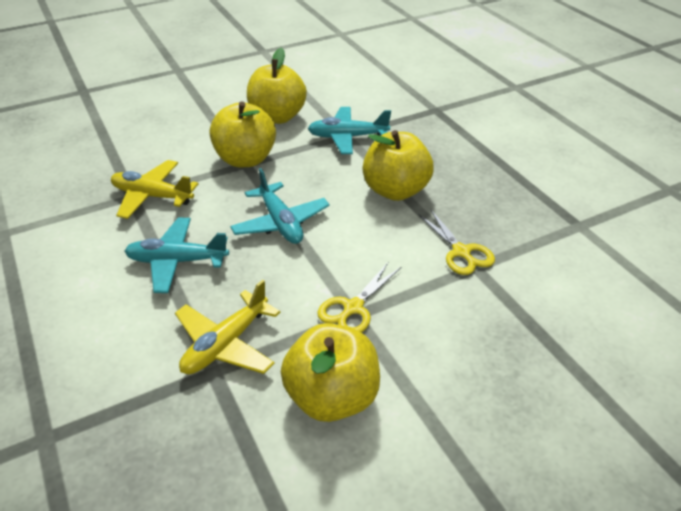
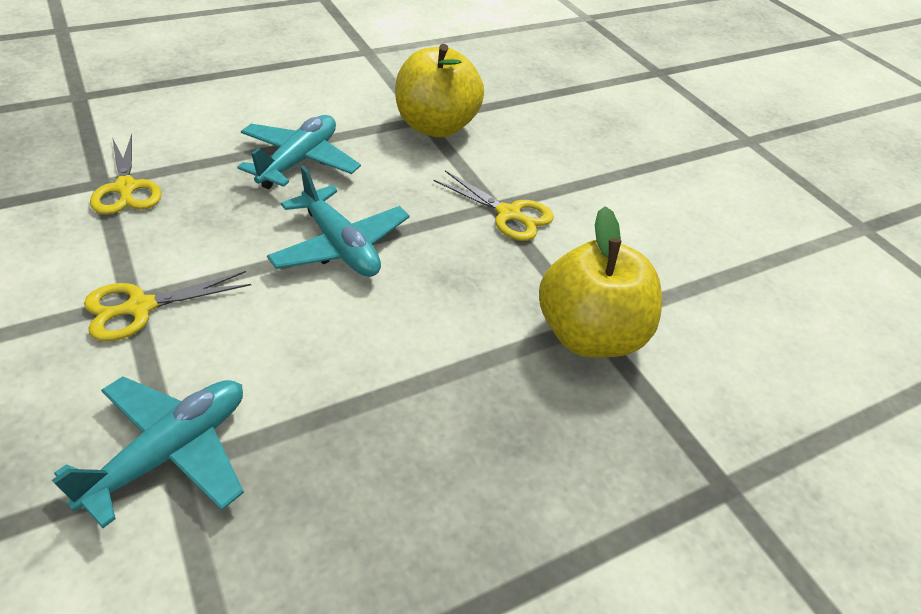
yellow apple: 4 -> 2
yellow plane: 2 -> 0
yellow scissors: 2 -> 3

